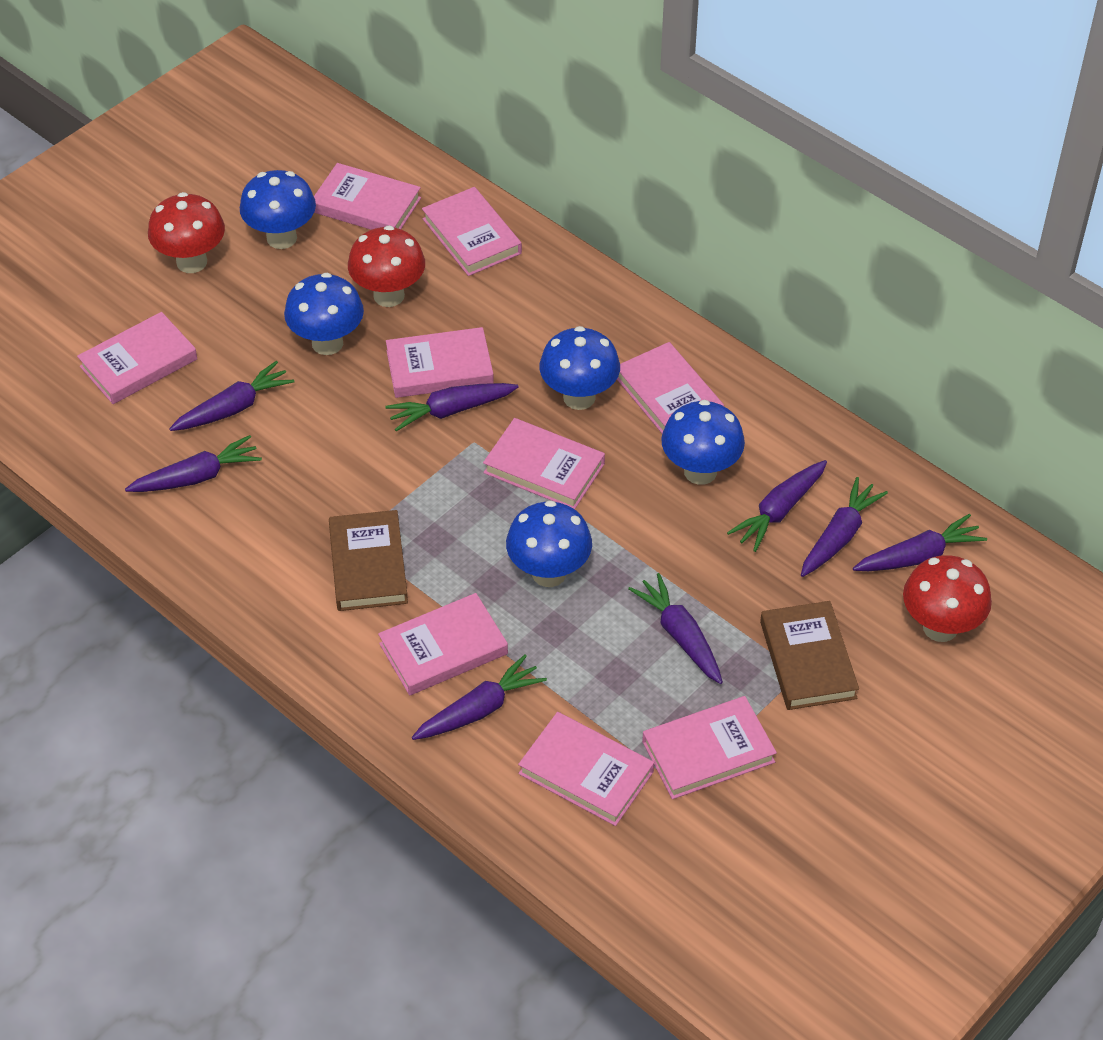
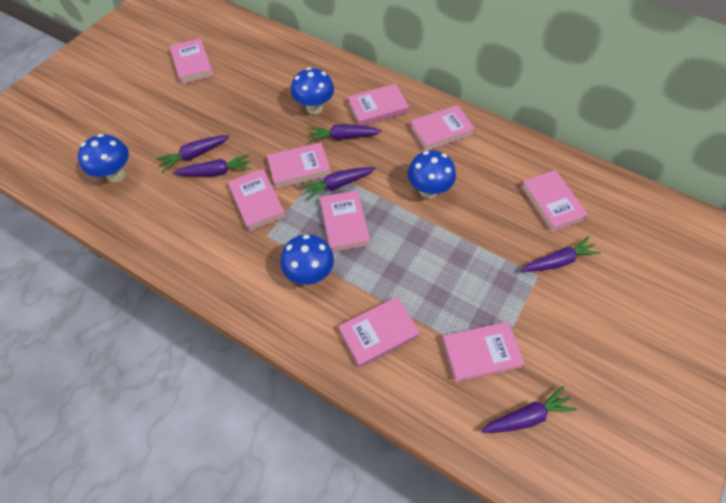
blue mushroom: 5 -> 4
brown book: 2 -> 0
purple carrot: 8 -> 6
red mushroom: 3 -> 0

